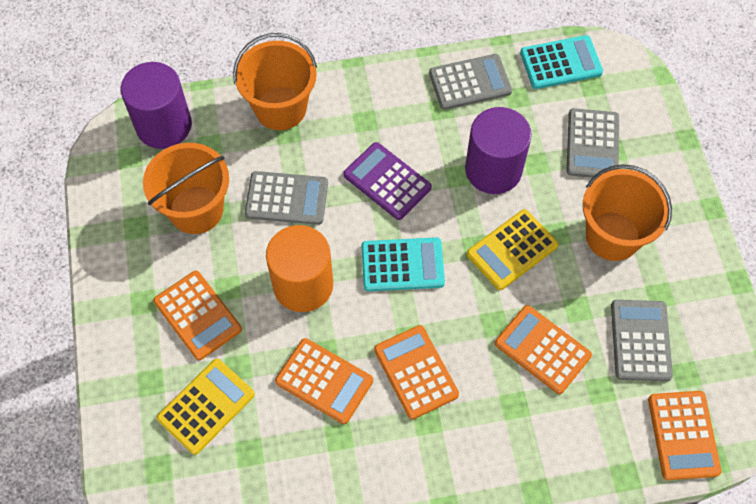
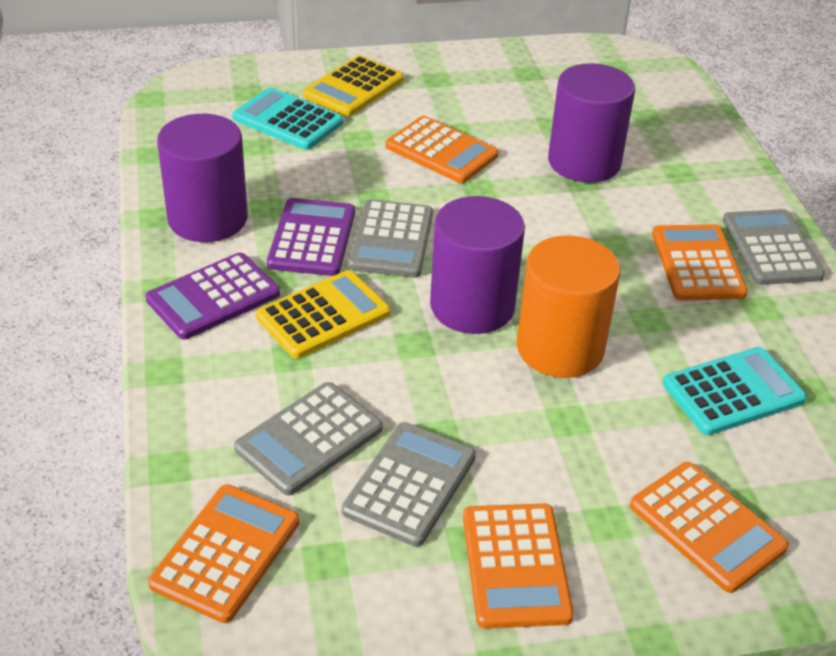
orange bucket: 3 -> 0
purple calculator: 1 -> 2
purple cylinder: 2 -> 3

